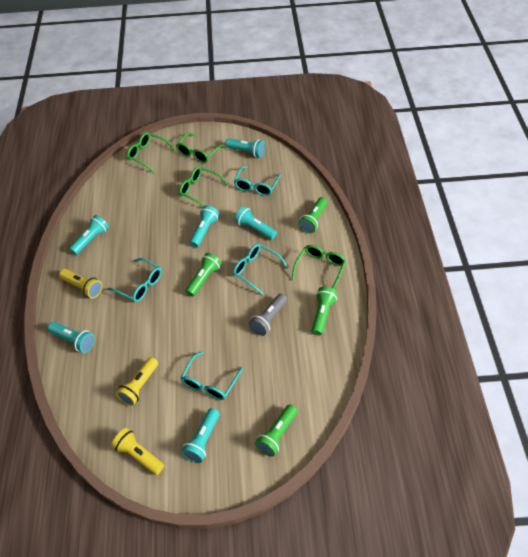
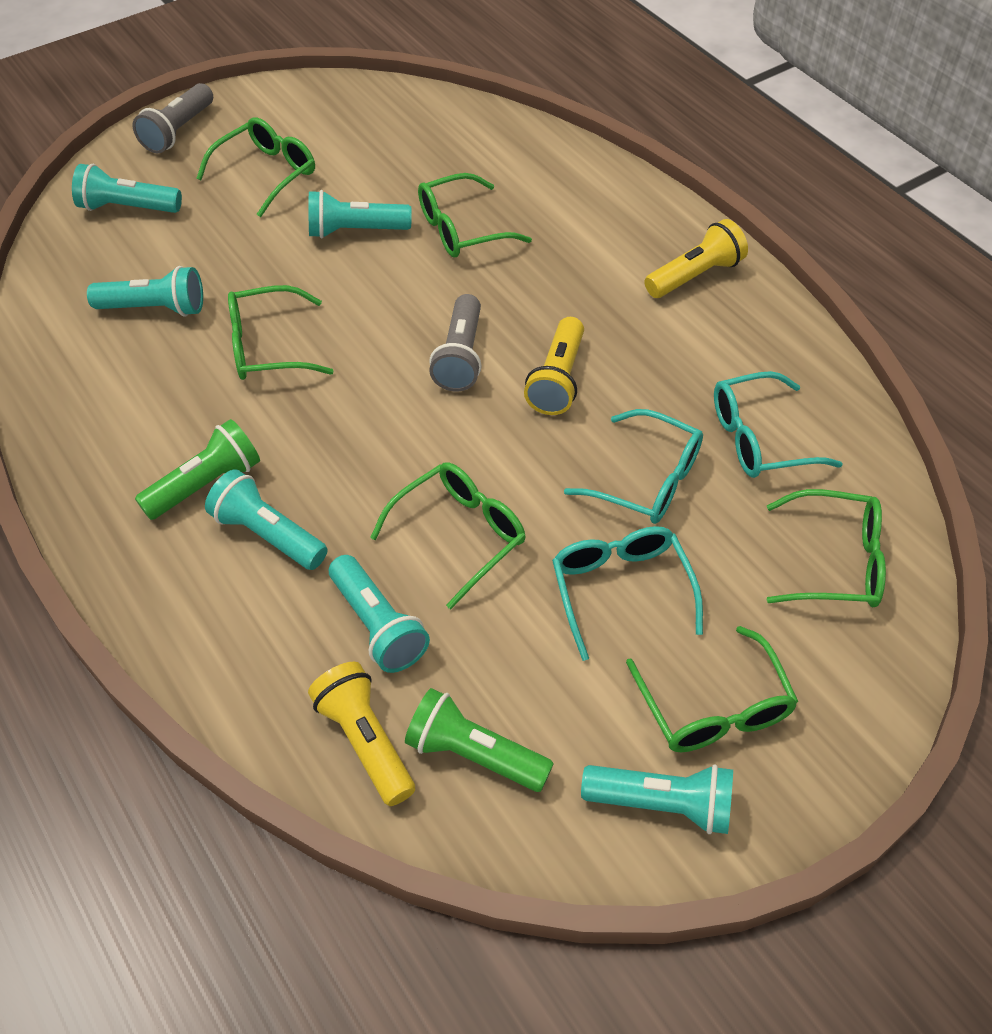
green flashlight: 4 -> 2
green glasses: 4 -> 6
grey flashlight: 1 -> 2
turquoise glasses: 4 -> 3

